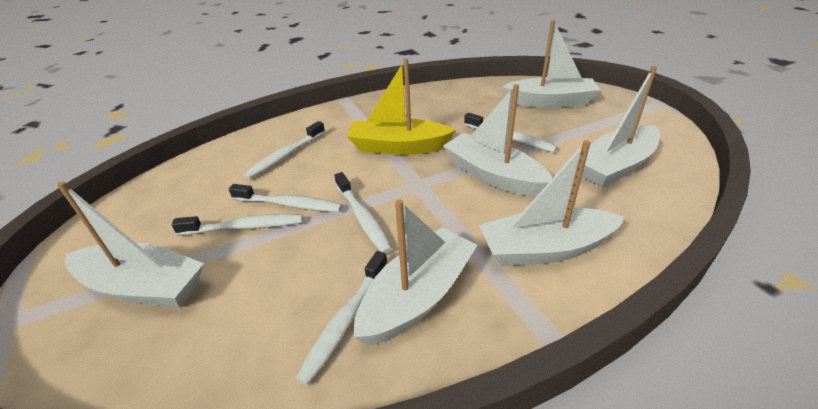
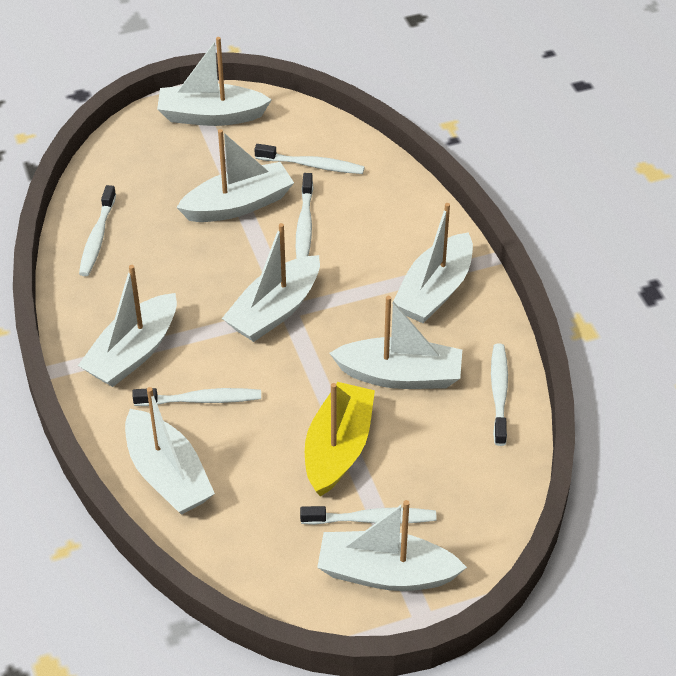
white boat: 6 -> 8

